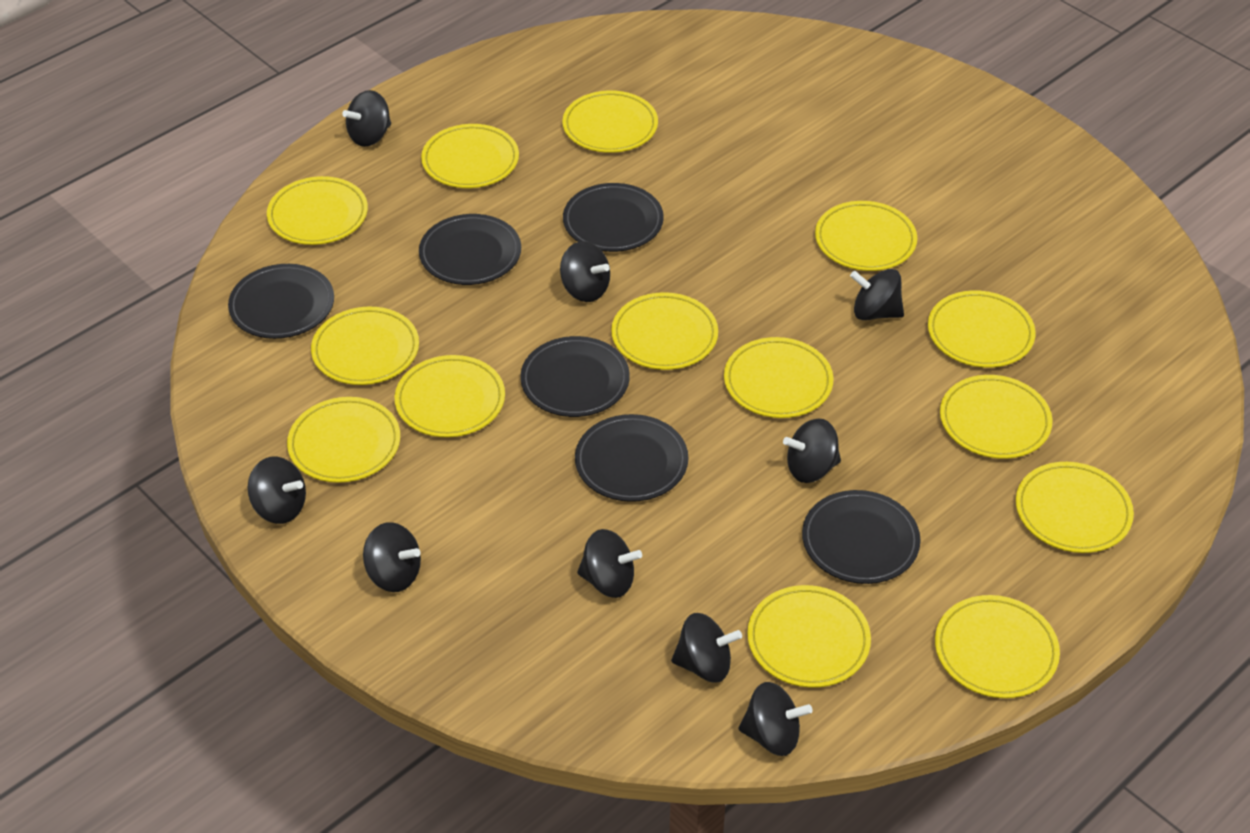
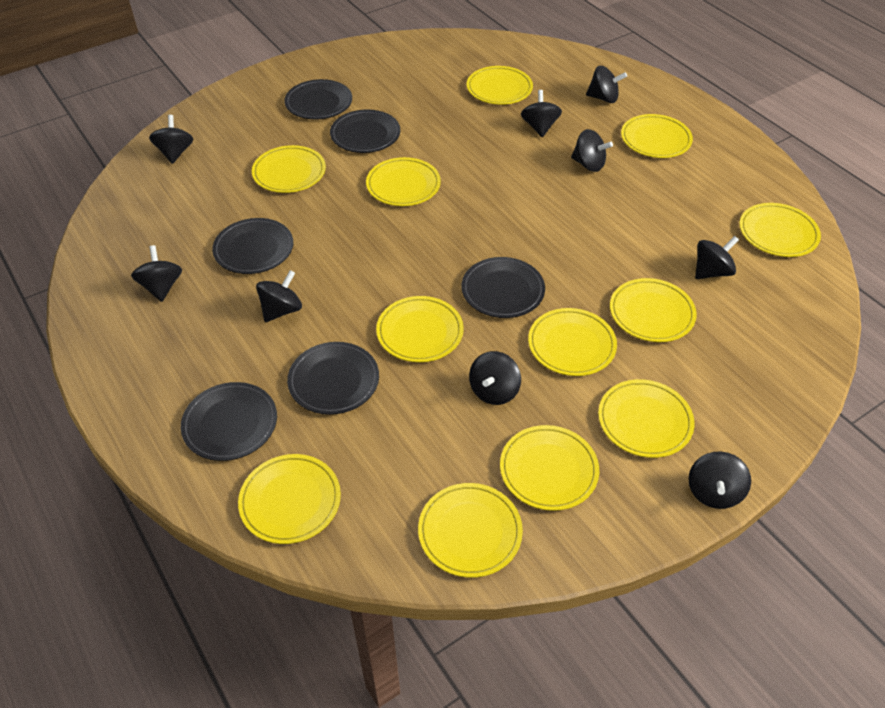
yellow plate: 14 -> 12

